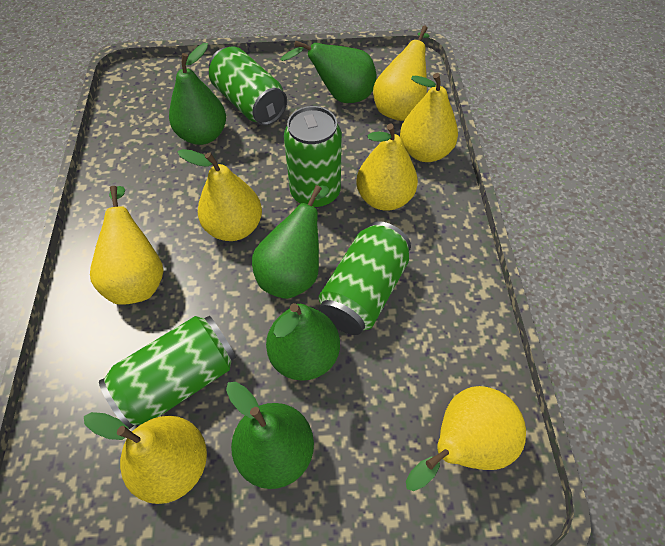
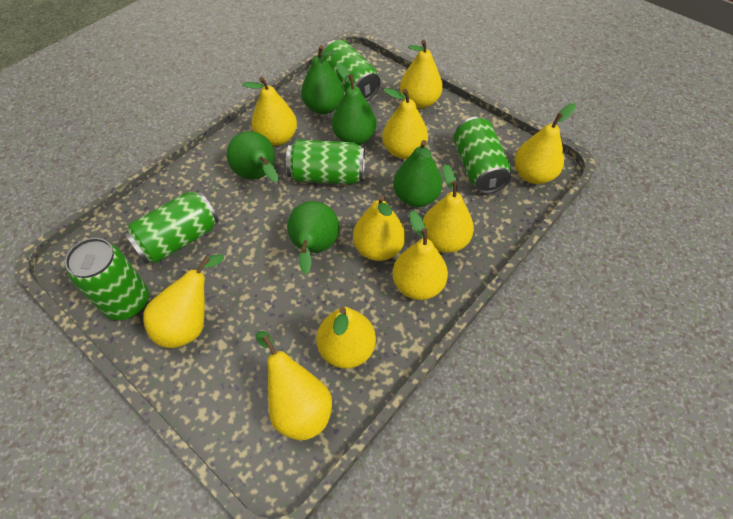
green can: 4 -> 5
yellow pear: 7 -> 10

